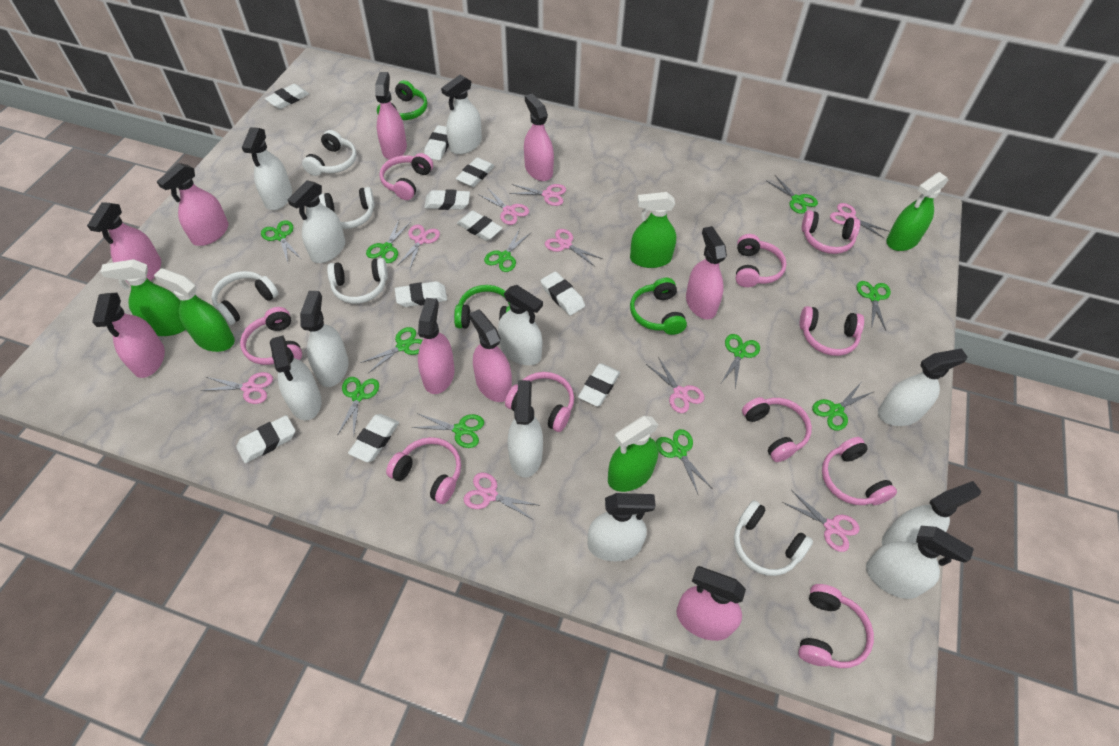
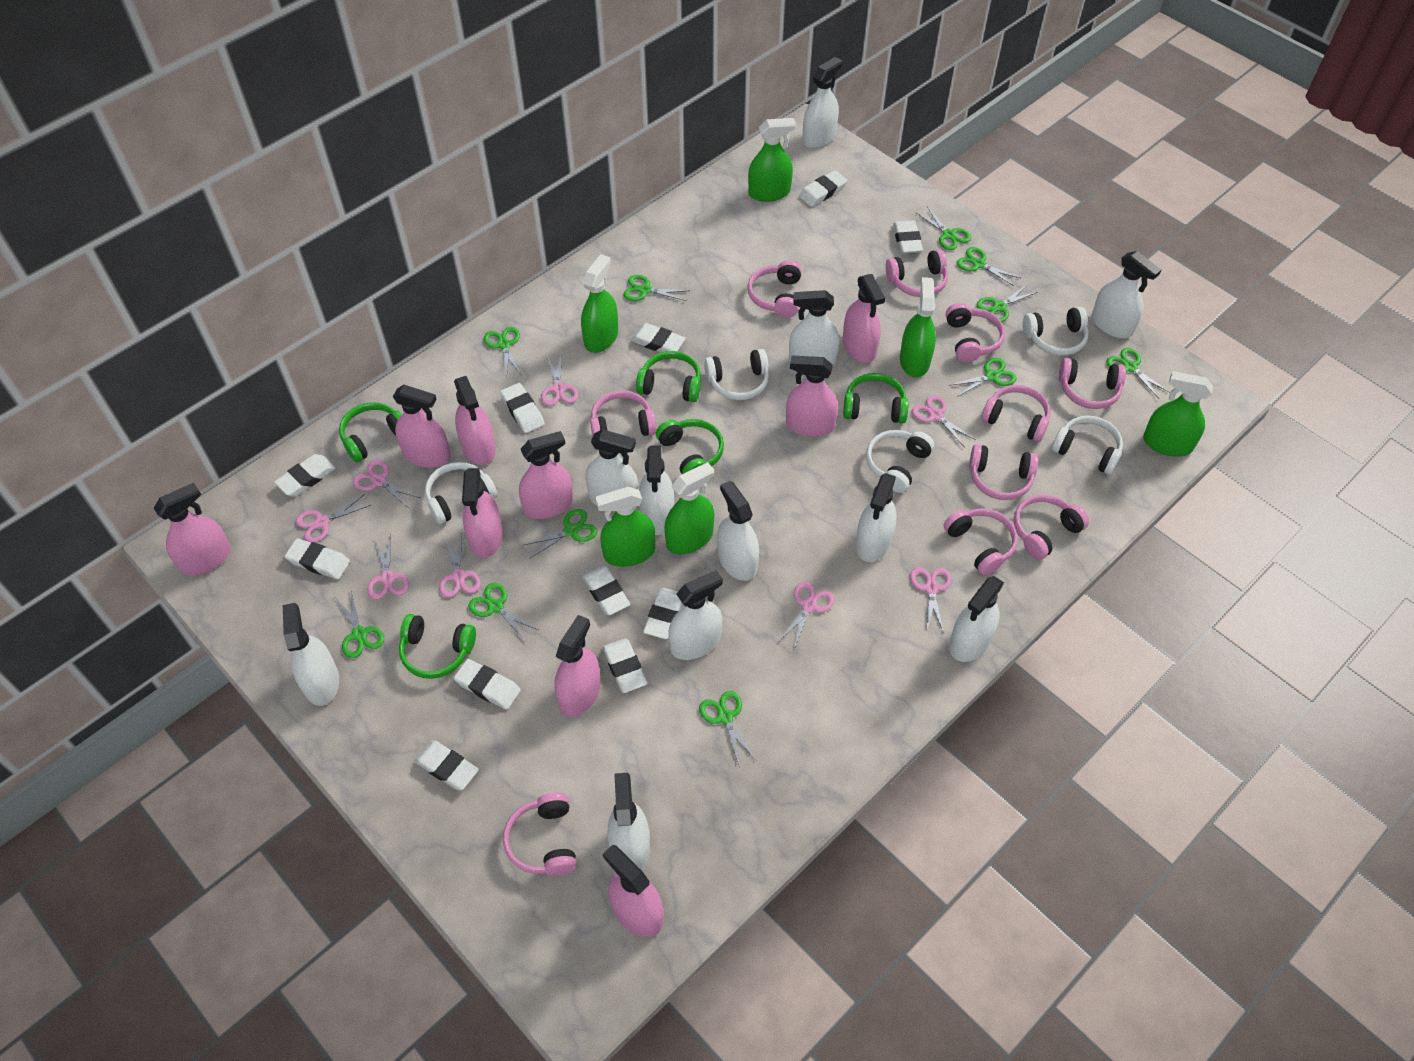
green headphones: 3 -> 5
green spray bottle: 5 -> 6
pink scissors: 9 -> 8
white eraser: 10 -> 11

